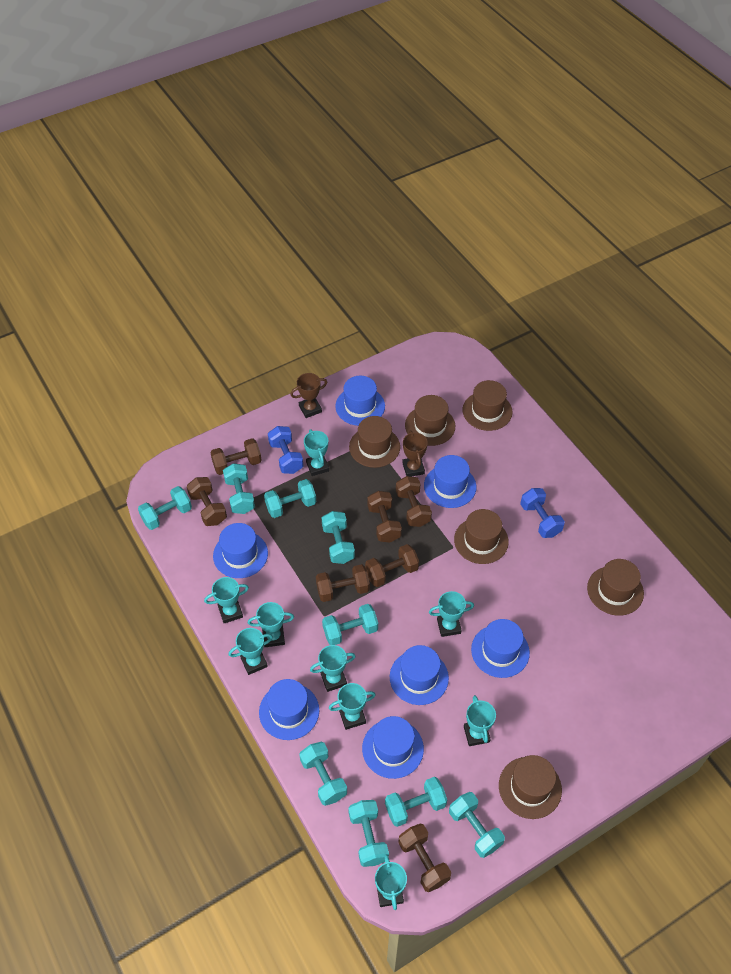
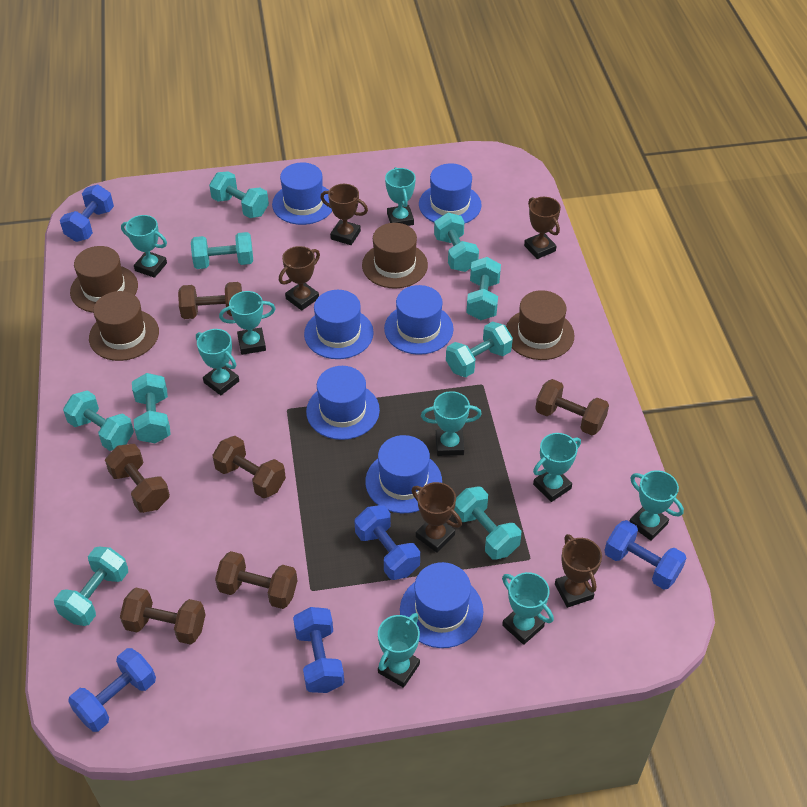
blue dumbbell: 2 -> 5
brown dumbbell: 7 -> 6
brown hat: 6 -> 4
brown trophy: 2 -> 5

